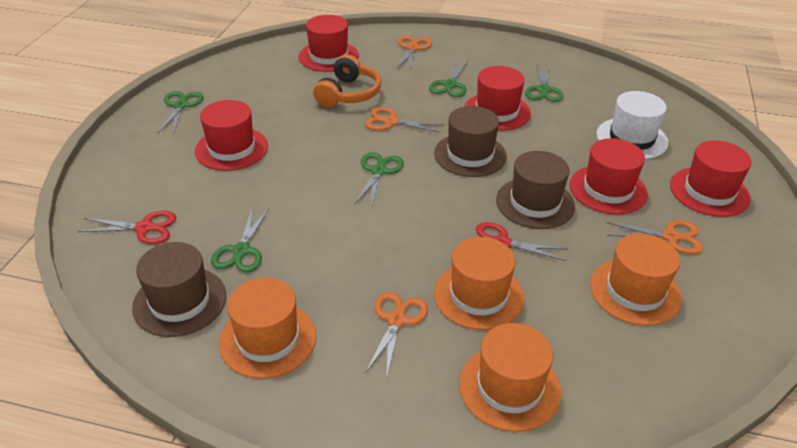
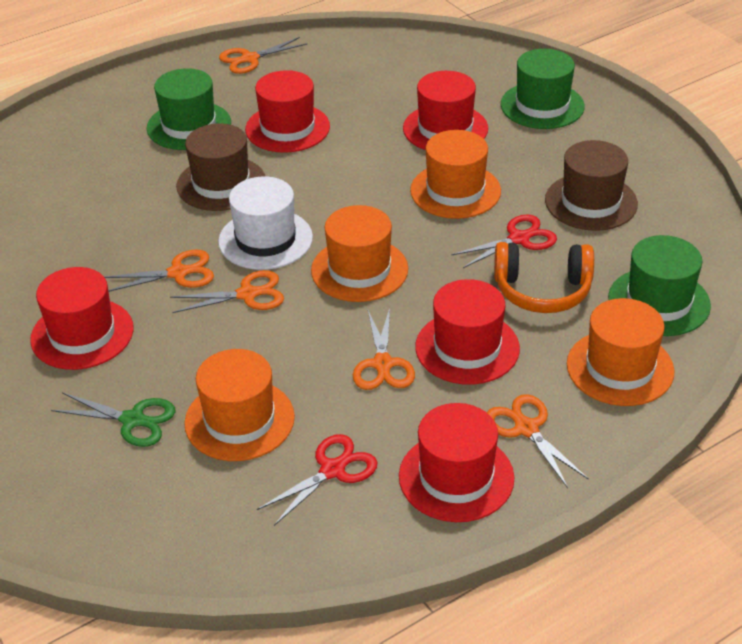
brown hat: 3 -> 2
green hat: 0 -> 3
green scissors: 5 -> 1
orange scissors: 4 -> 5

